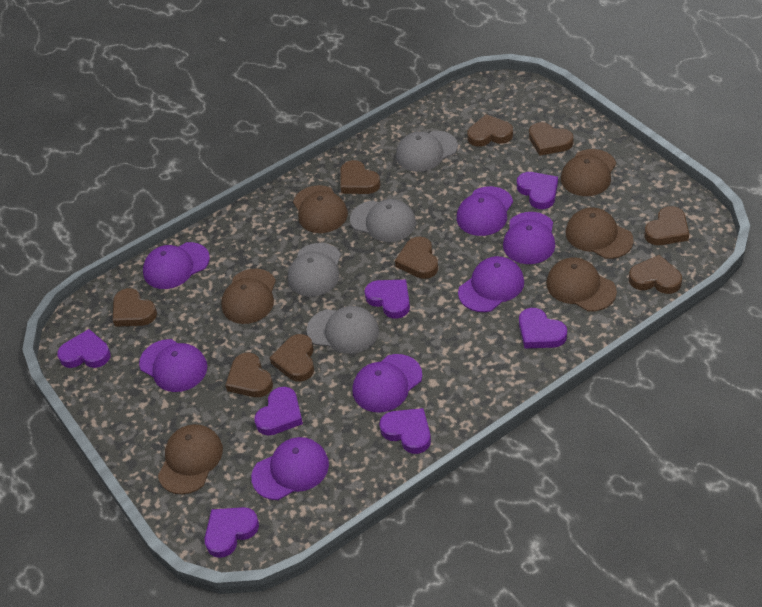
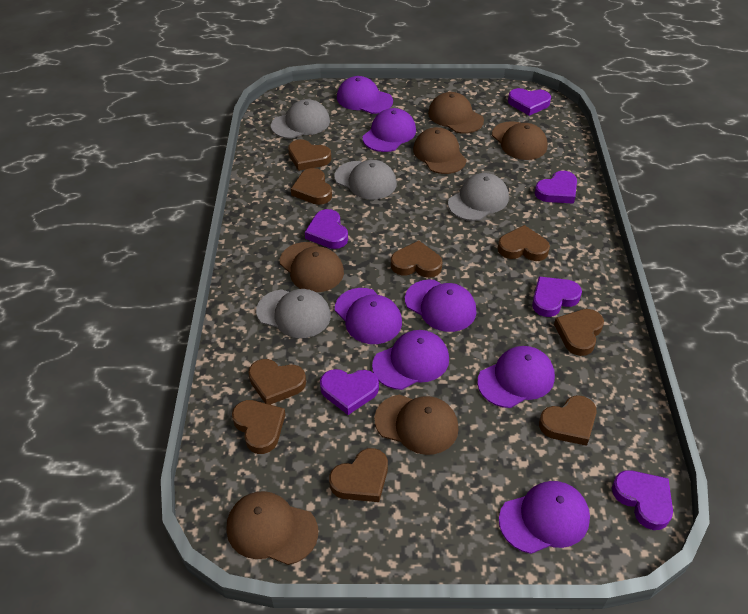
purple heart: 7 -> 6

